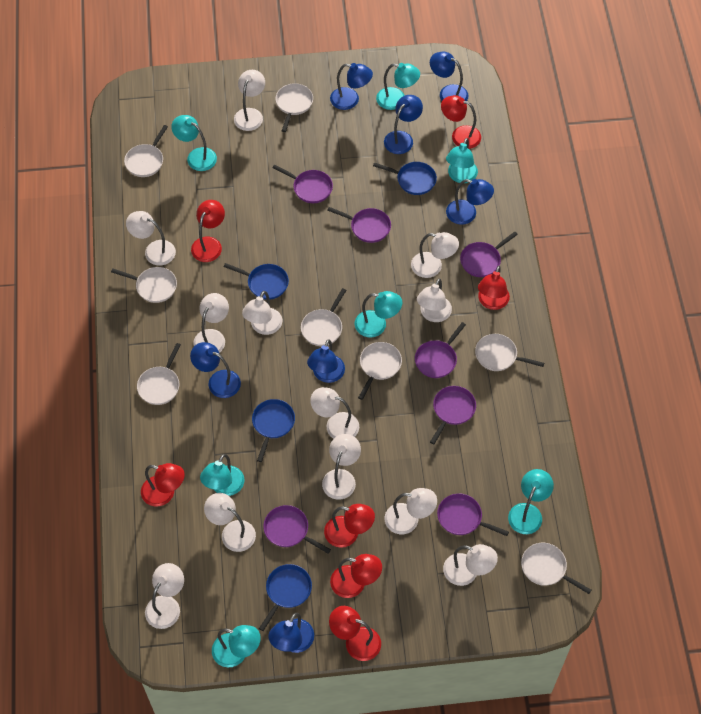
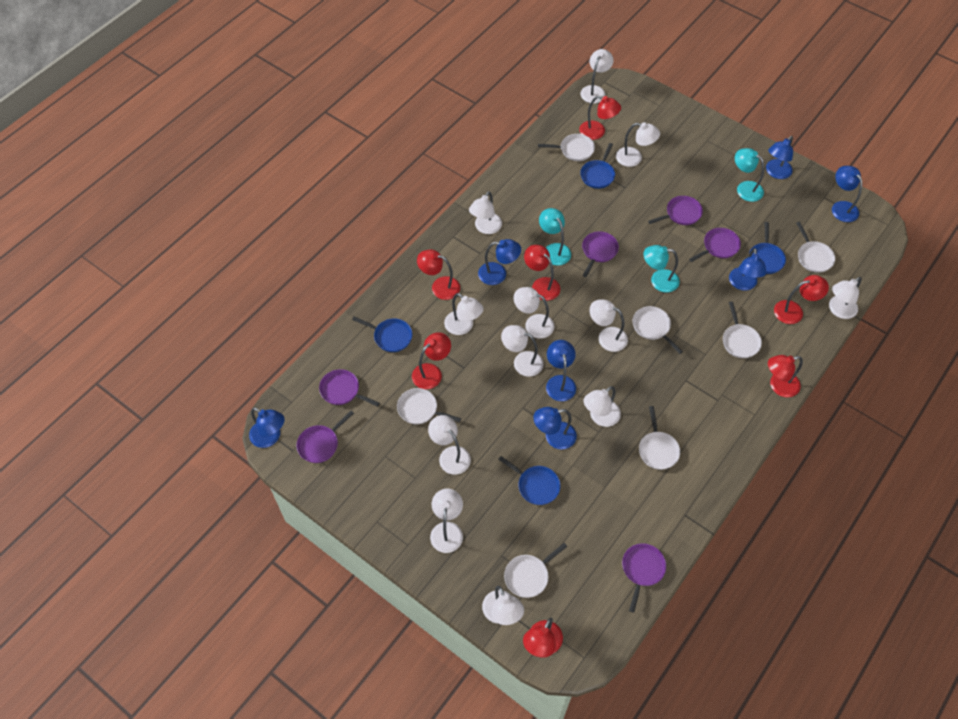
purple pan: 7 -> 6
turquoise lamp: 7 -> 3
white pan: 8 -> 7

